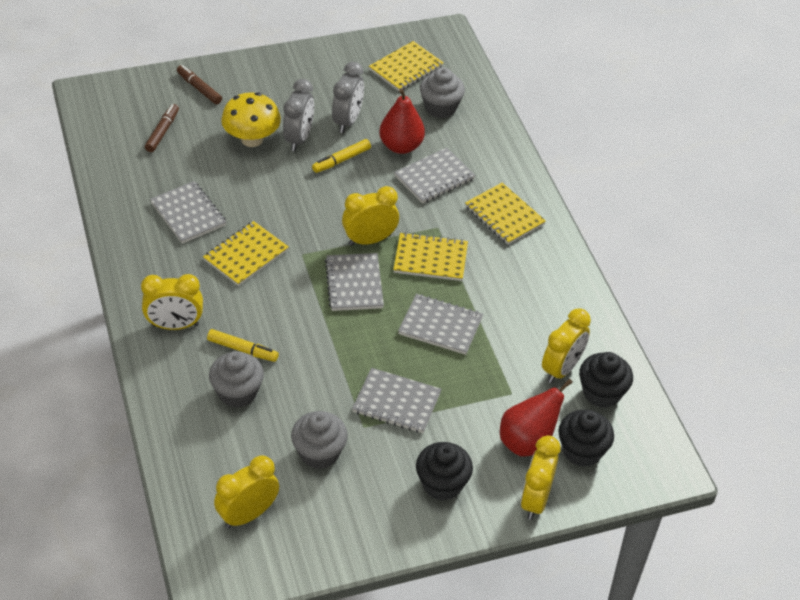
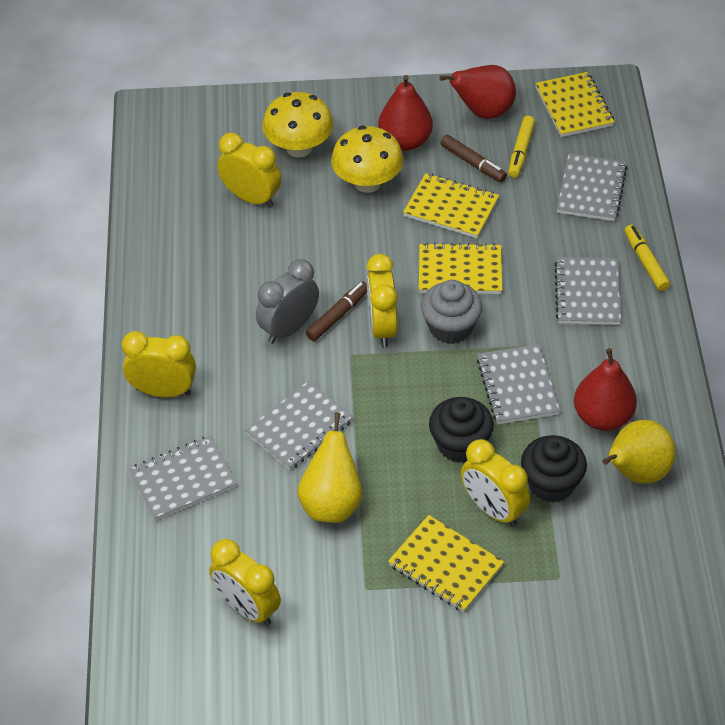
black cupcake: 3 -> 2
grey clock: 2 -> 1
grey cupcake: 3 -> 1
red pear: 2 -> 3
yellow mushroom: 1 -> 2
yellow pear: 0 -> 2

